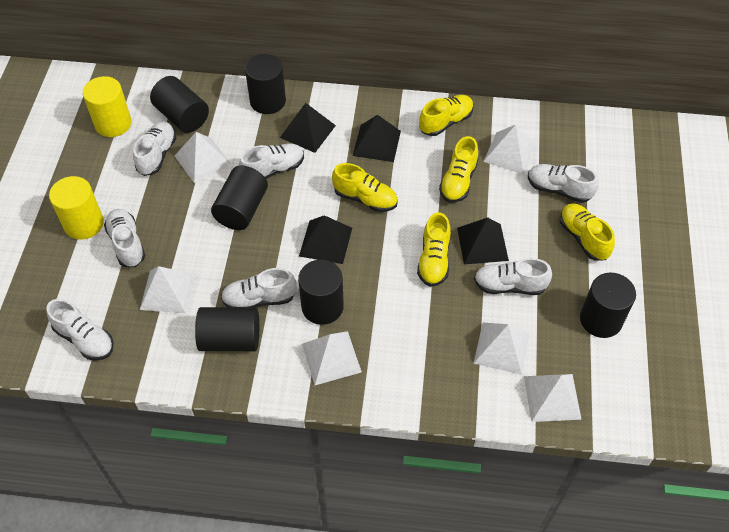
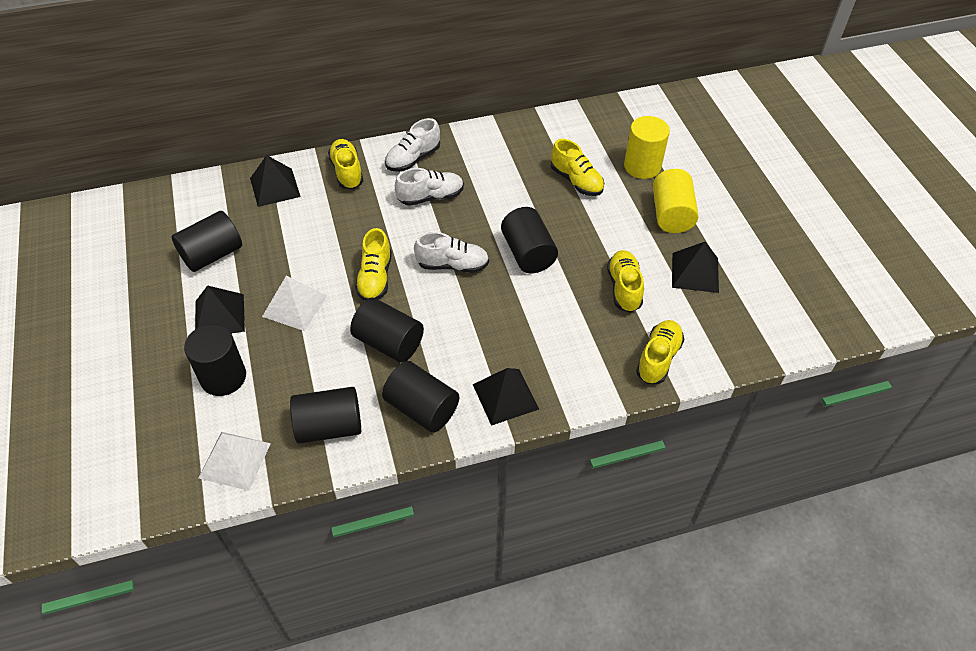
white pyramid: 6 -> 2
white shoe: 7 -> 3

